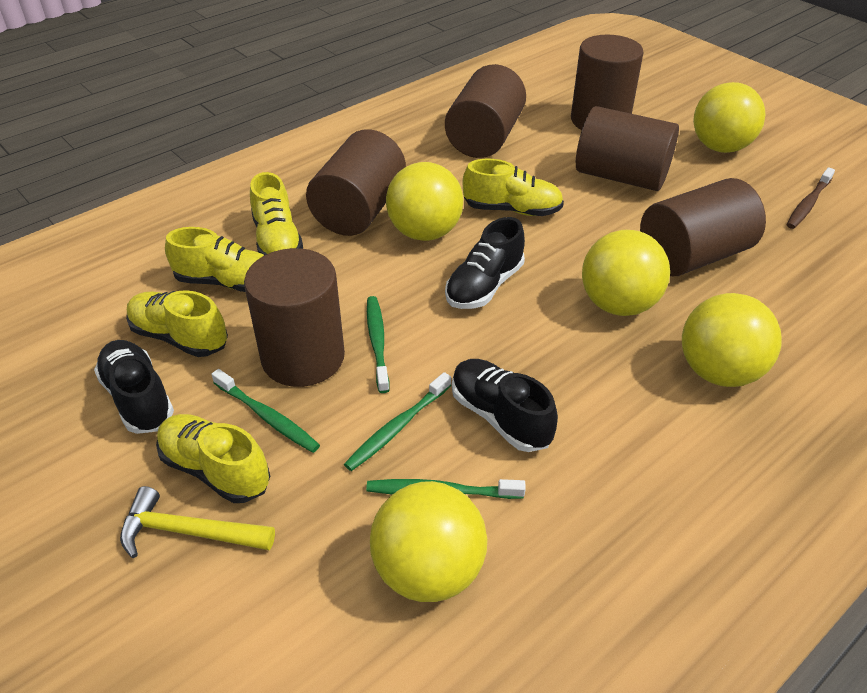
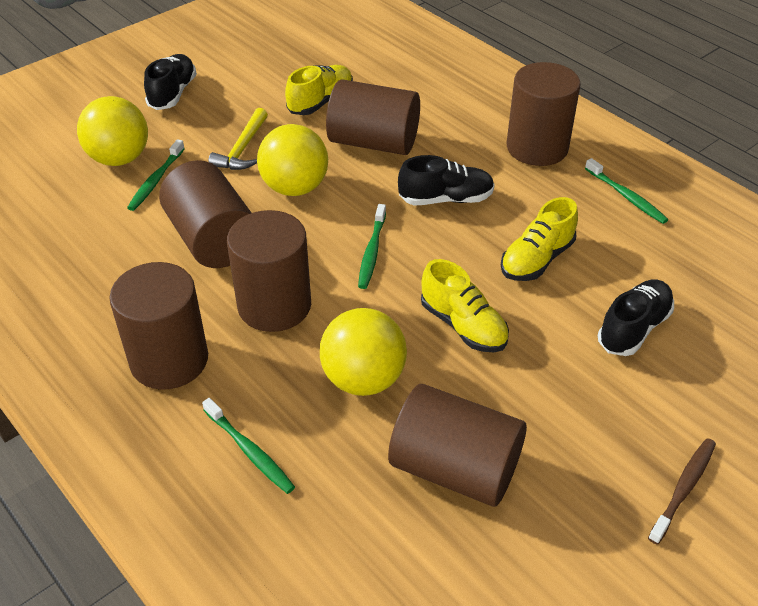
yellow ball: 5 -> 3
yellow shoe: 5 -> 3

